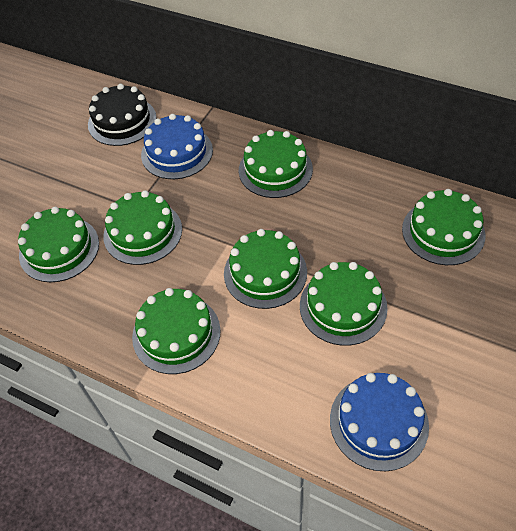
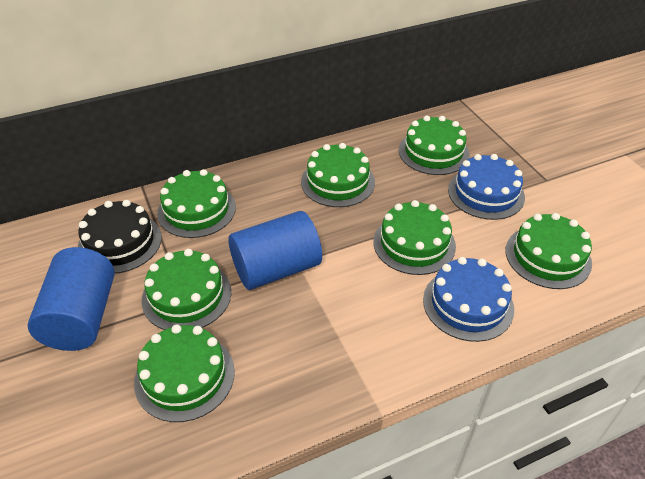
blue cylinder: 0 -> 2

